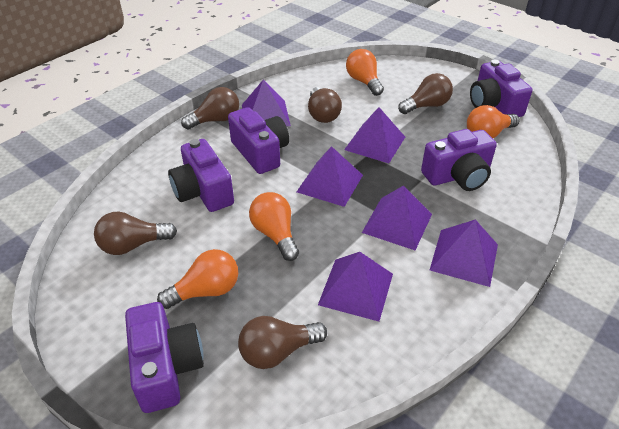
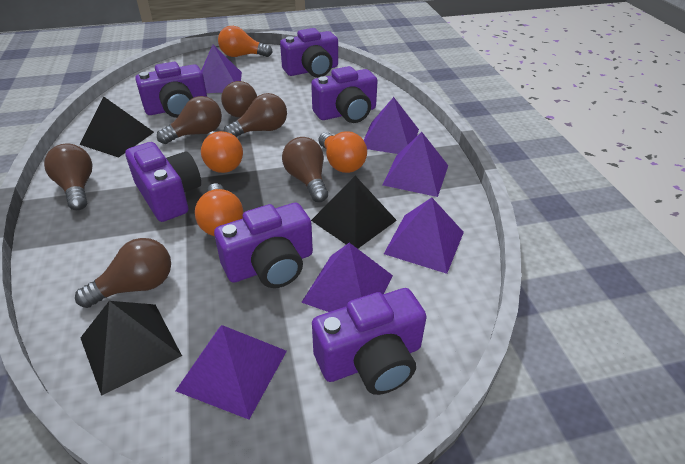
black pyramid: 0 -> 3
brown light bulb: 5 -> 6
purple camera: 5 -> 6

